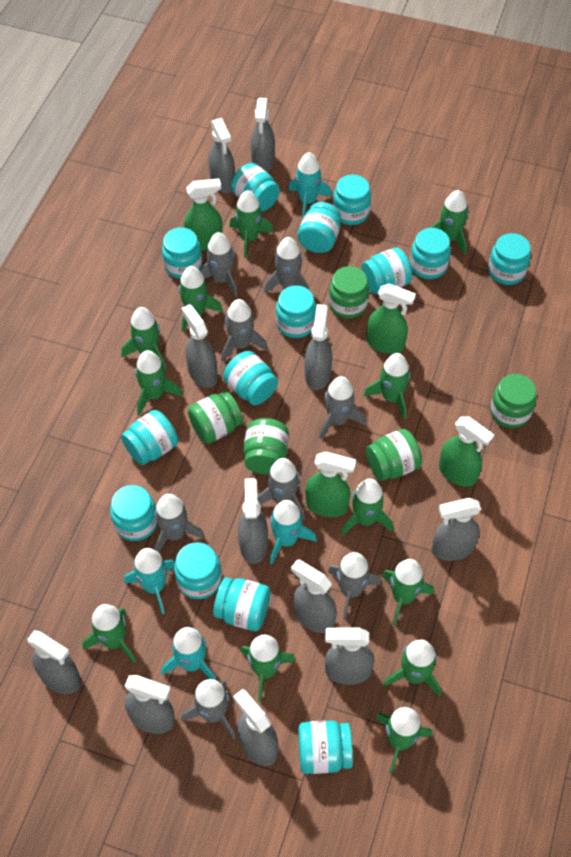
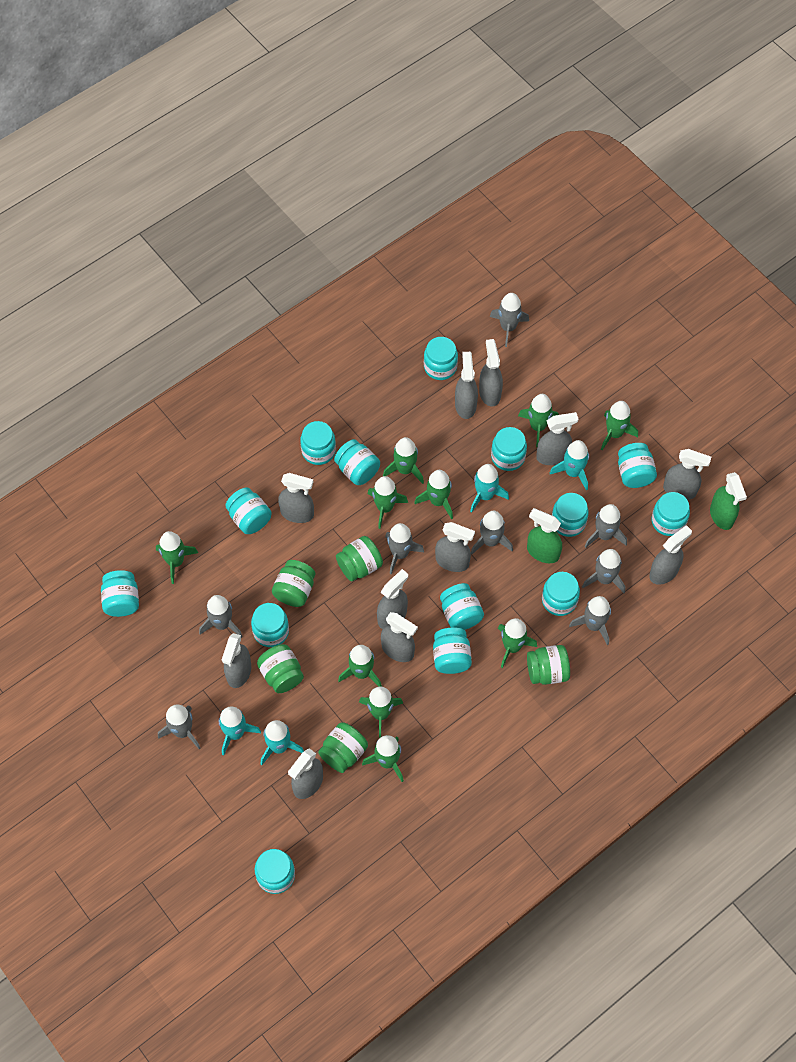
green rocket: 12 -> 10
green spray bottle: 4 -> 2

